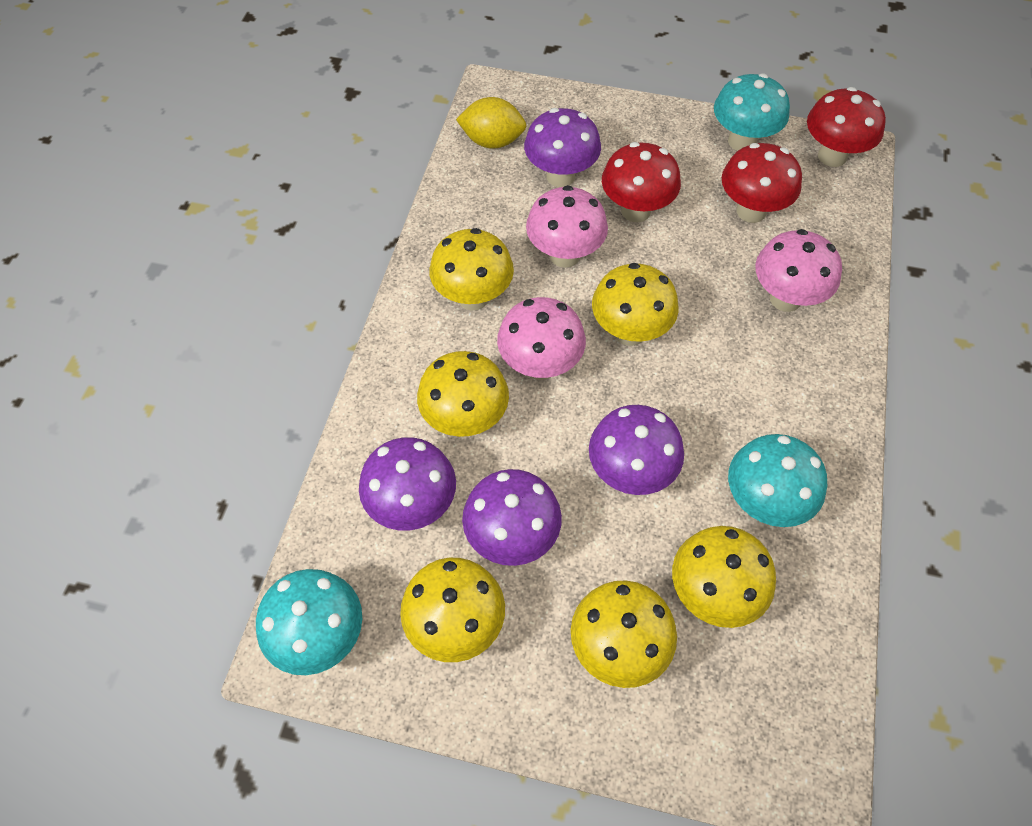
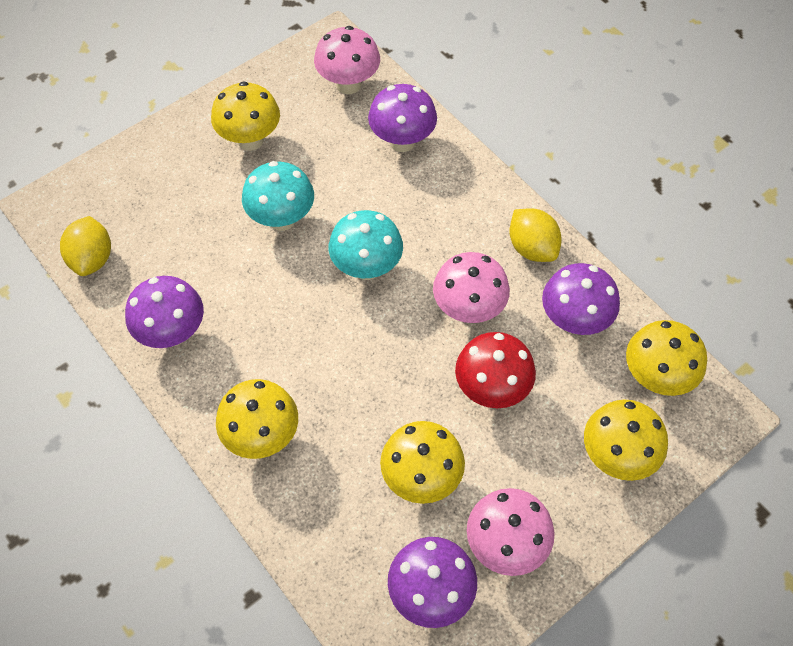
red mushroom: 3 -> 1
turquoise mushroom: 3 -> 2
yellow lemon: 1 -> 2
yellow mushroom: 6 -> 5

